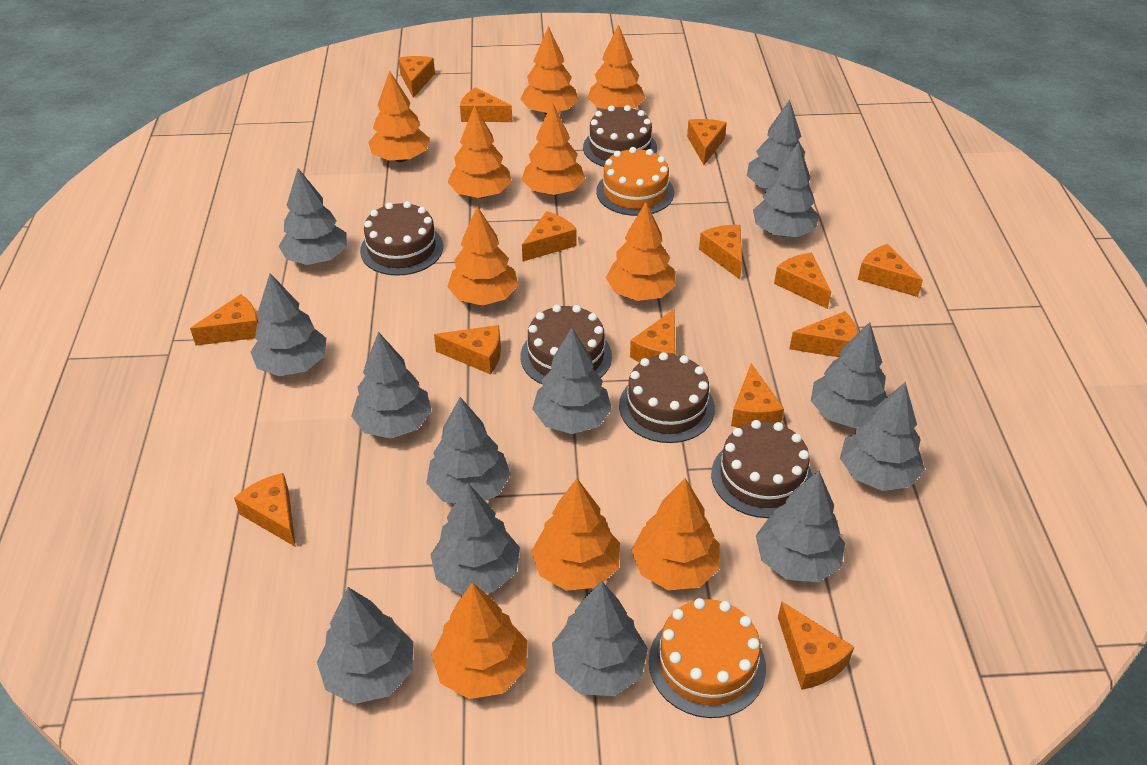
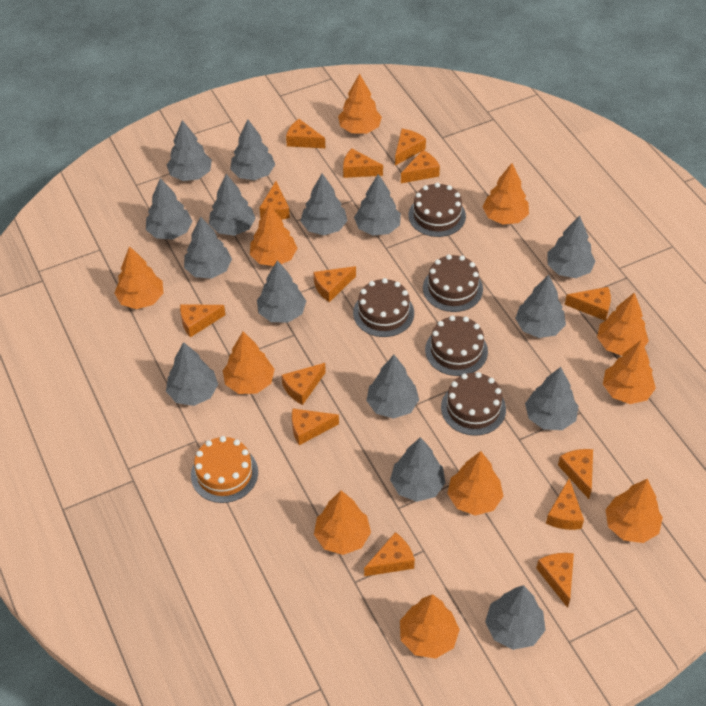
grey tree: 13 -> 15
orange cake: 2 -> 1
orange tree: 10 -> 11

